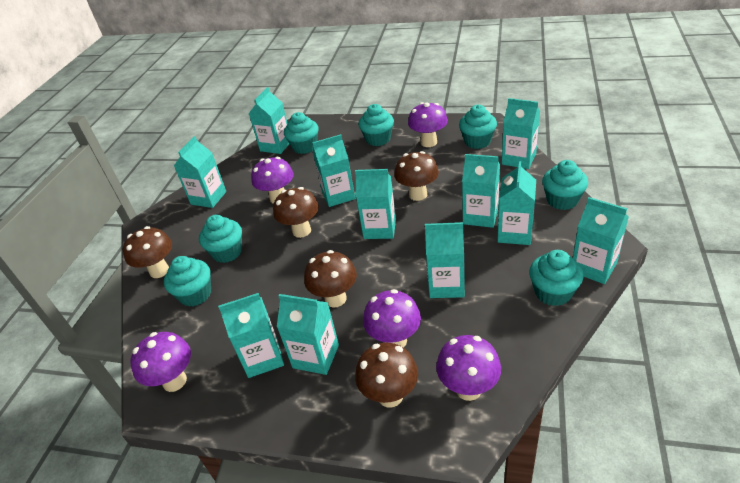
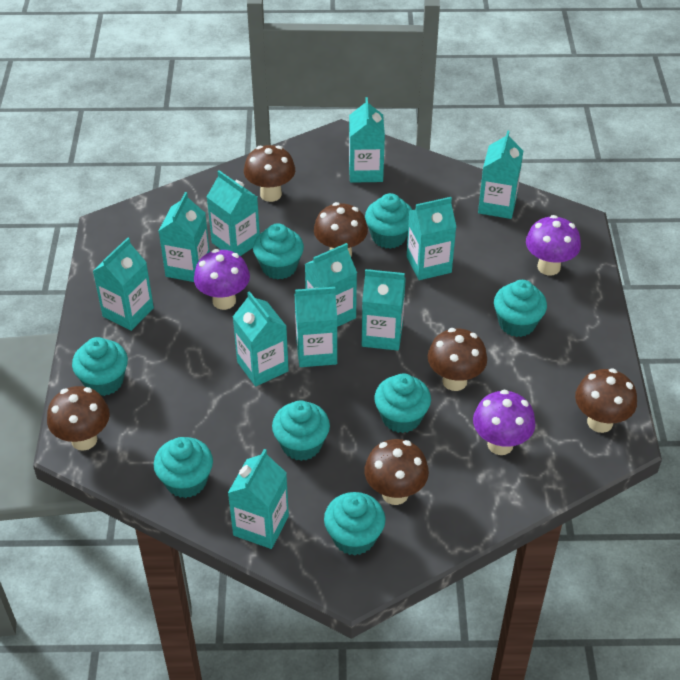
brown mushroom: 5 -> 6
purple mushroom: 5 -> 3
turquoise cupcake: 7 -> 8

